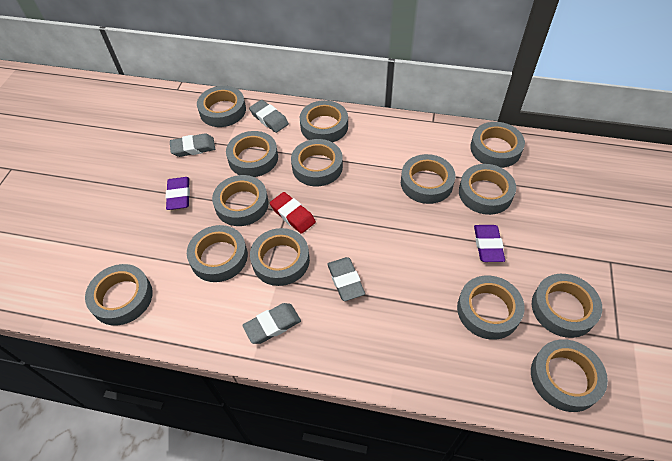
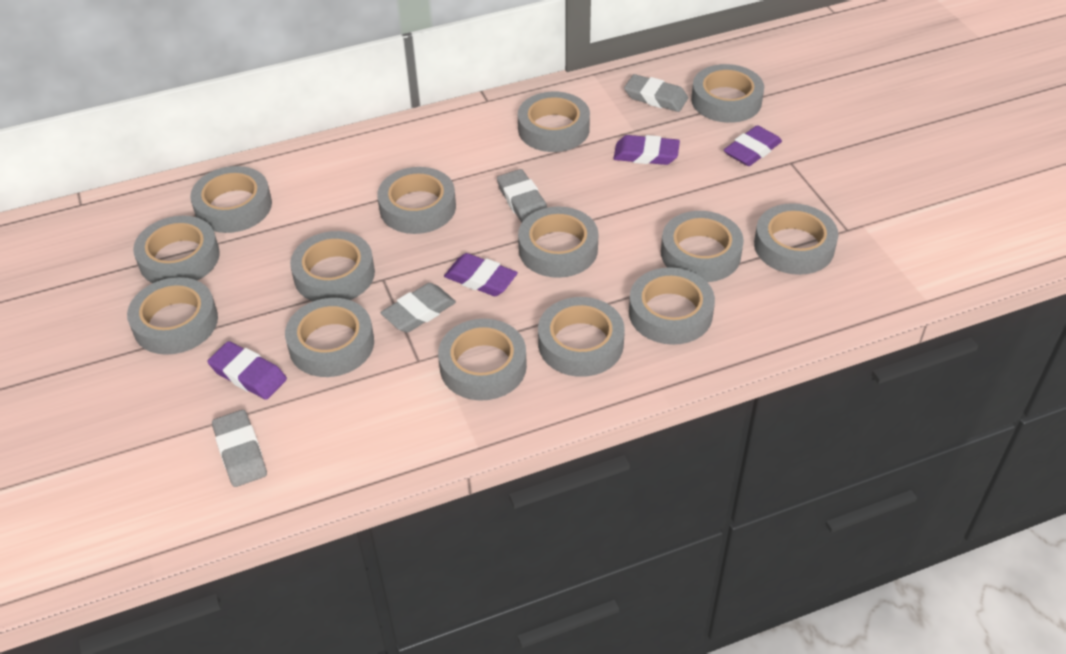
purple eraser: 2 -> 4
red eraser: 1 -> 0

